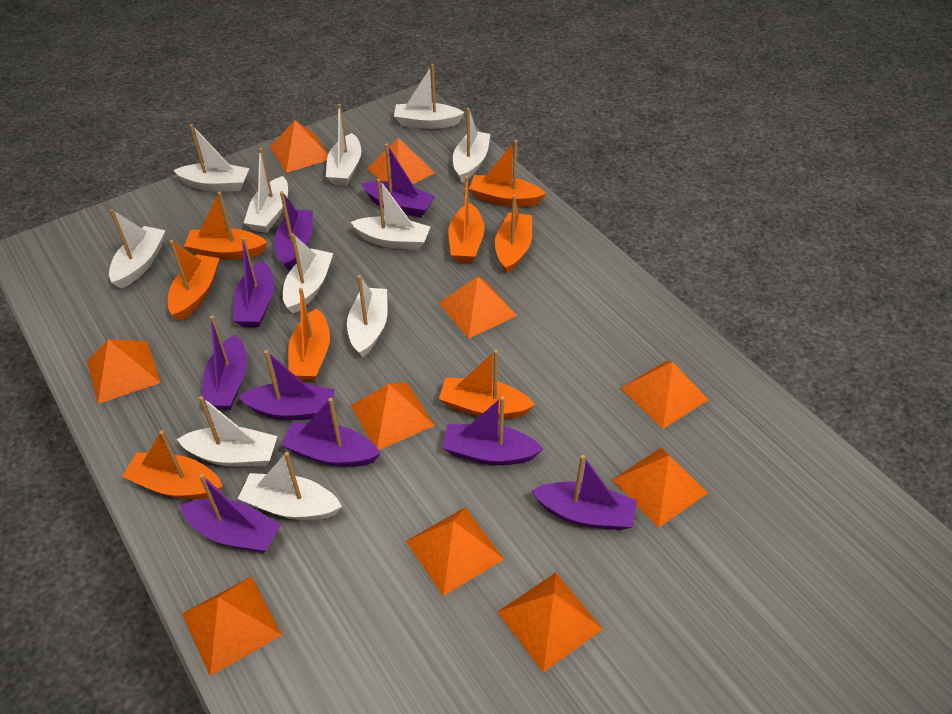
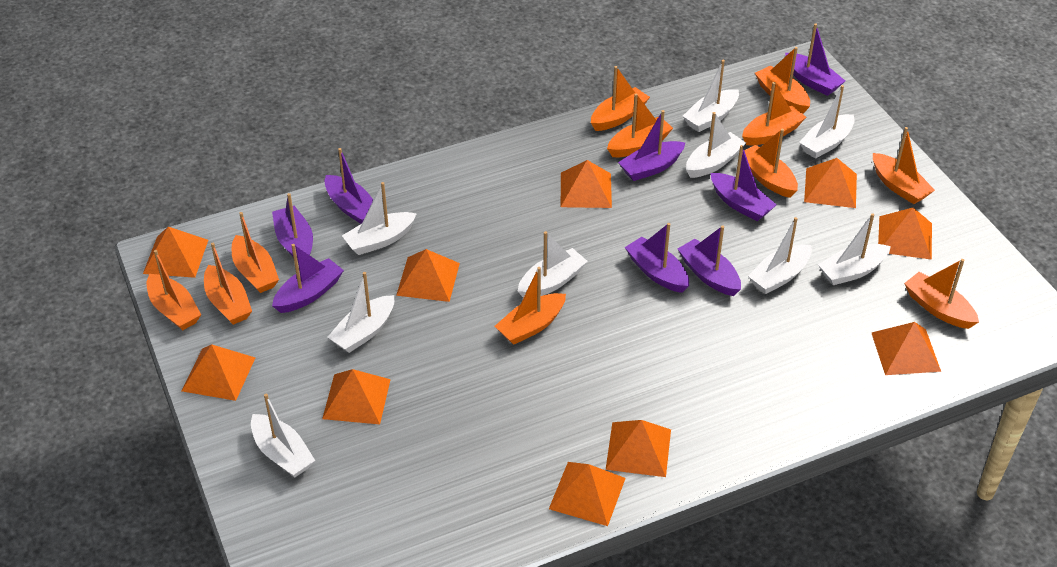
orange boat: 8 -> 11
purple boat: 9 -> 8
white boat: 11 -> 9

